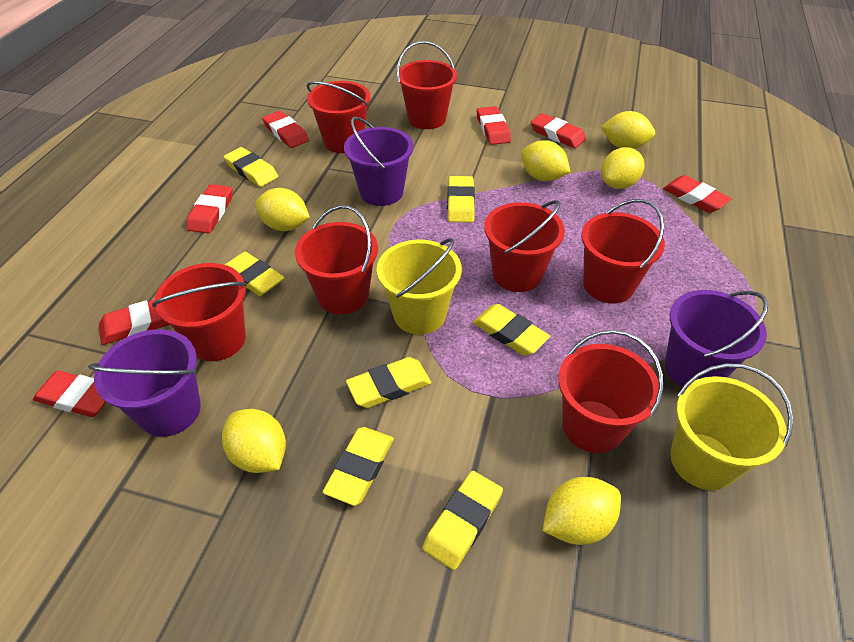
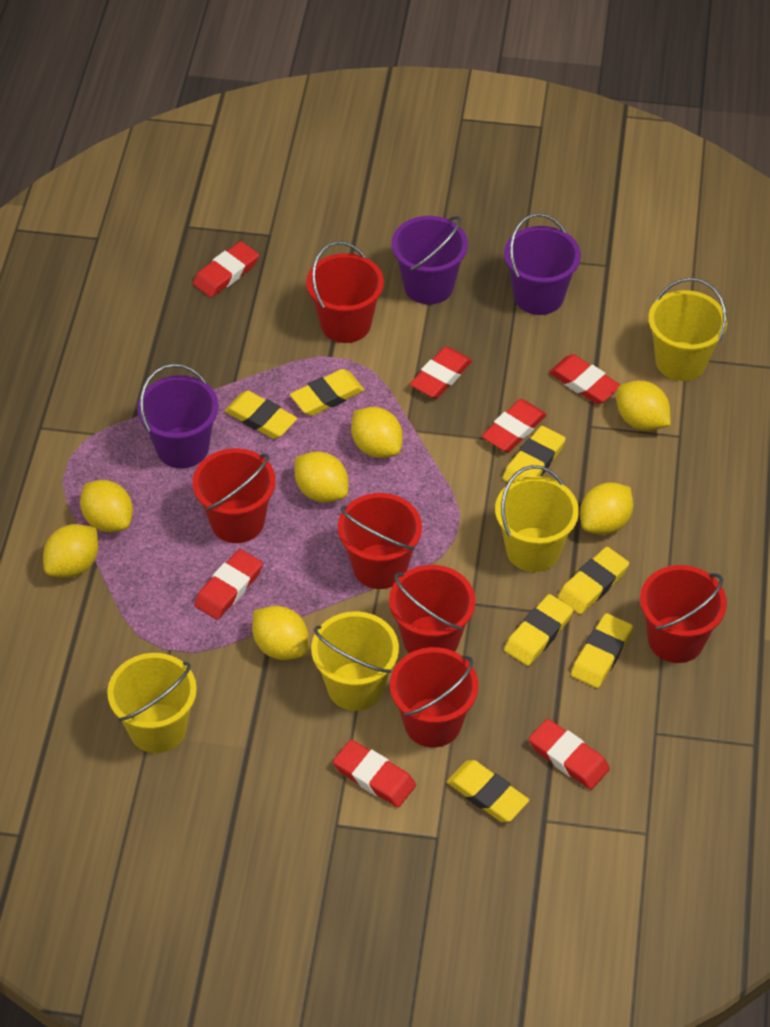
red bucket: 7 -> 6
yellow bucket: 2 -> 4
yellow lemon: 6 -> 7

